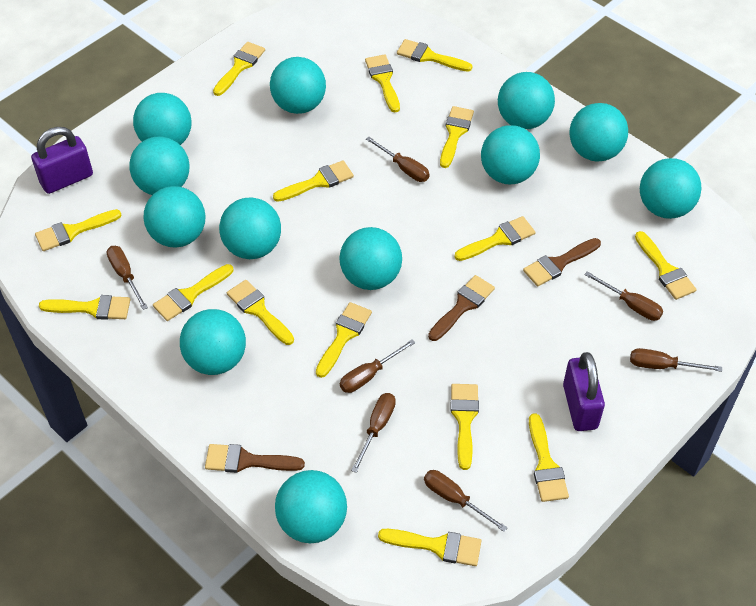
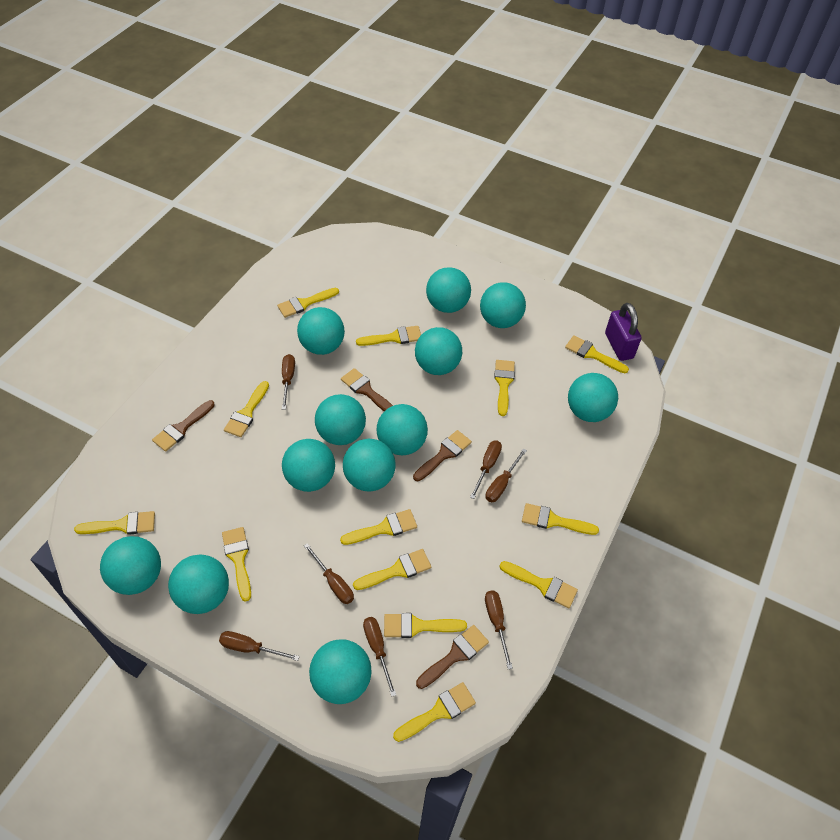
brown brush: 3 -> 4
purple padlock: 2 -> 1
yellow brush: 15 -> 13

